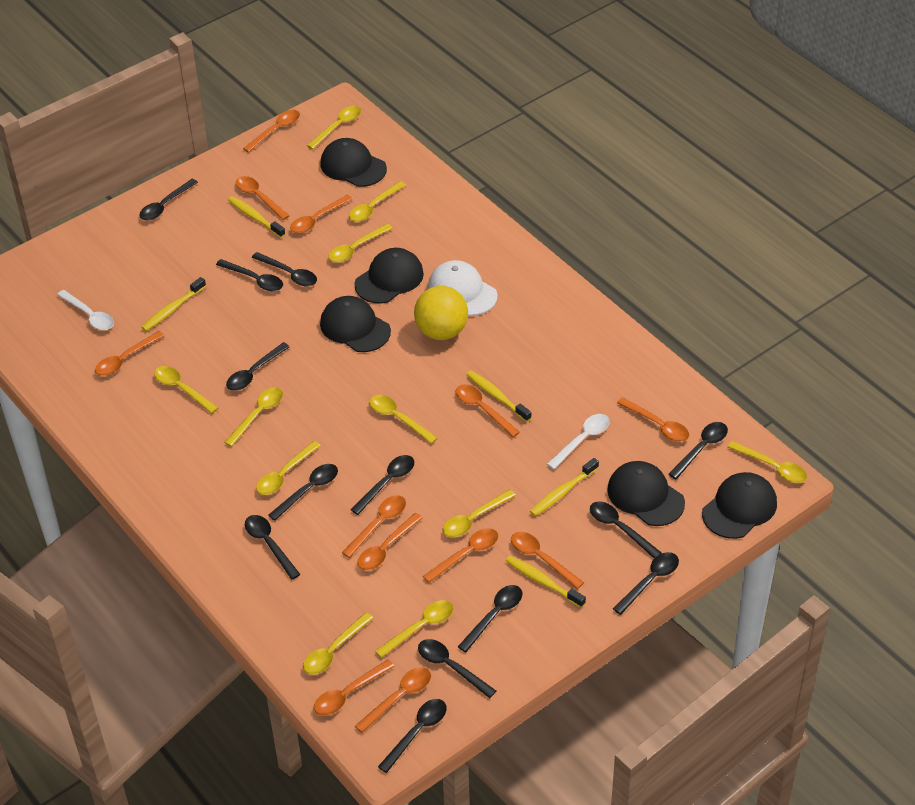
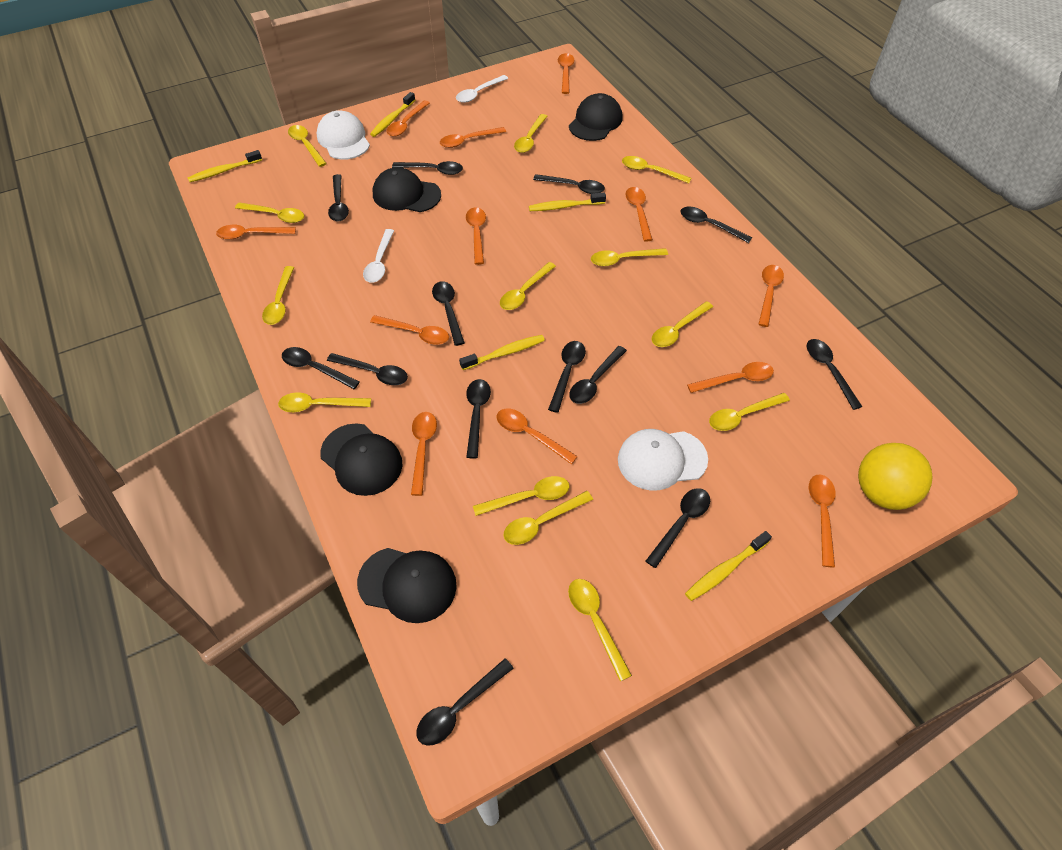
black cap: 5 -> 4
white cap: 1 -> 2
yellow spoon: 11 -> 13

